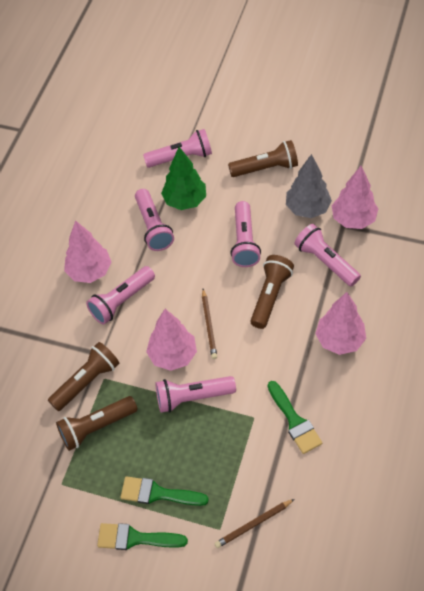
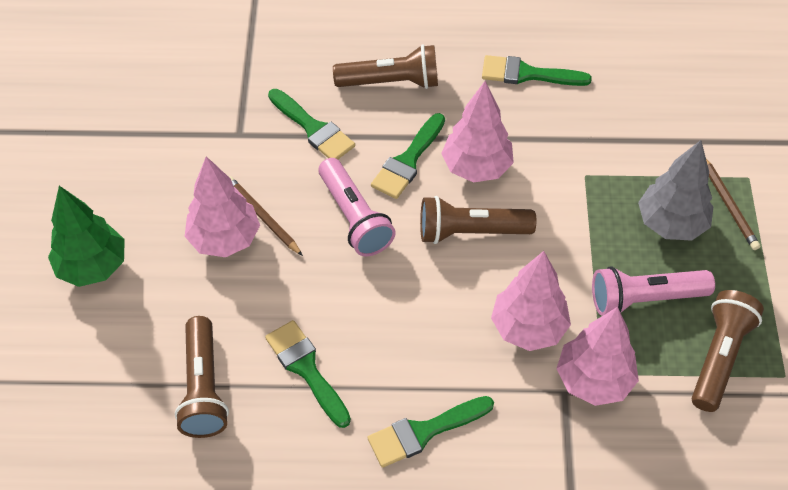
green brush: 3 -> 5
pink flashlight: 6 -> 2

